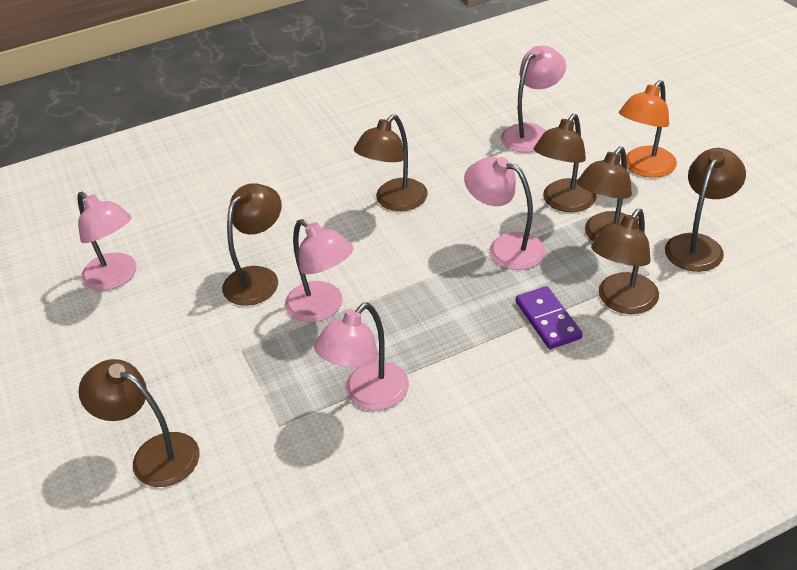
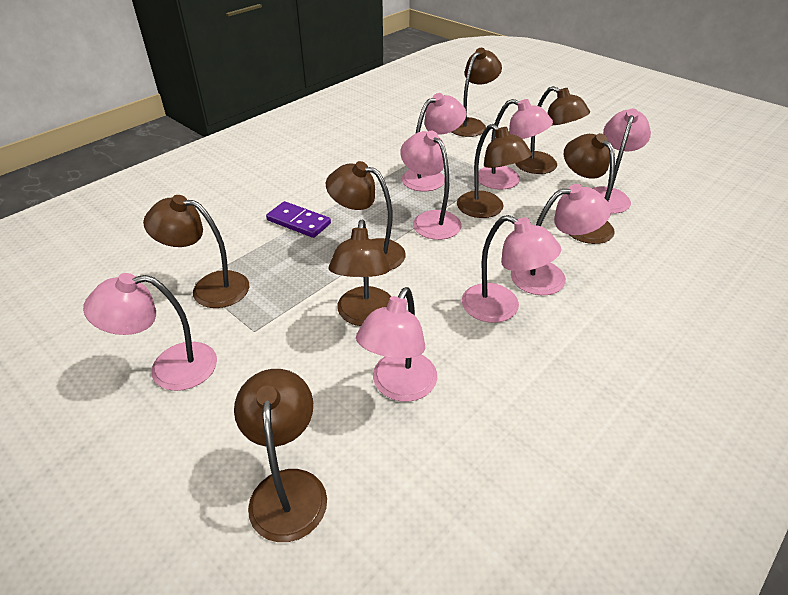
brown lamp: 7 -> 8
orange lamp: 1 -> 0
pink lamp: 5 -> 8

